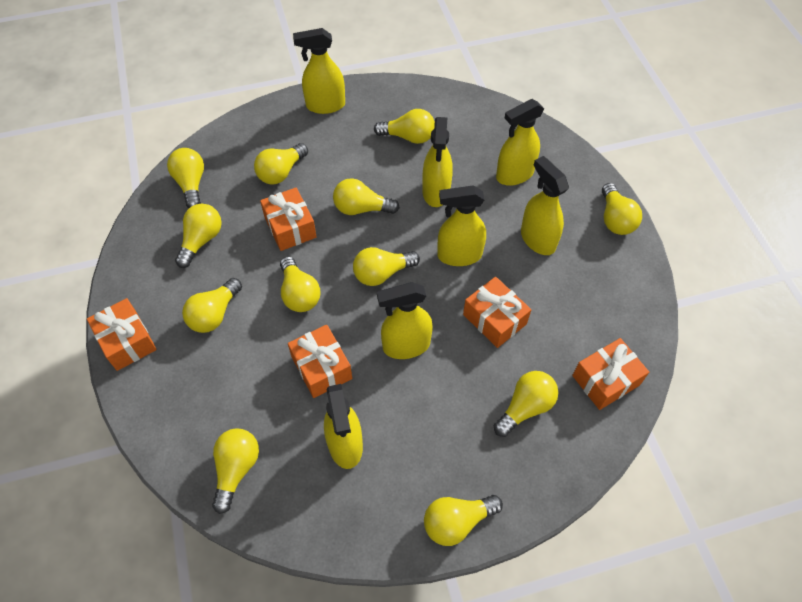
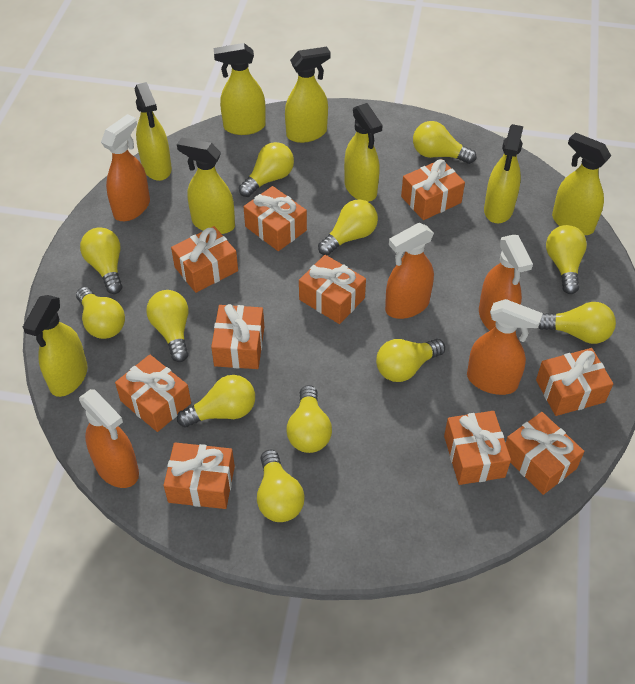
orange gift: 5 -> 10
orange spray bottle: 0 -> 5
yellow spray bottle: 7 -> 8

